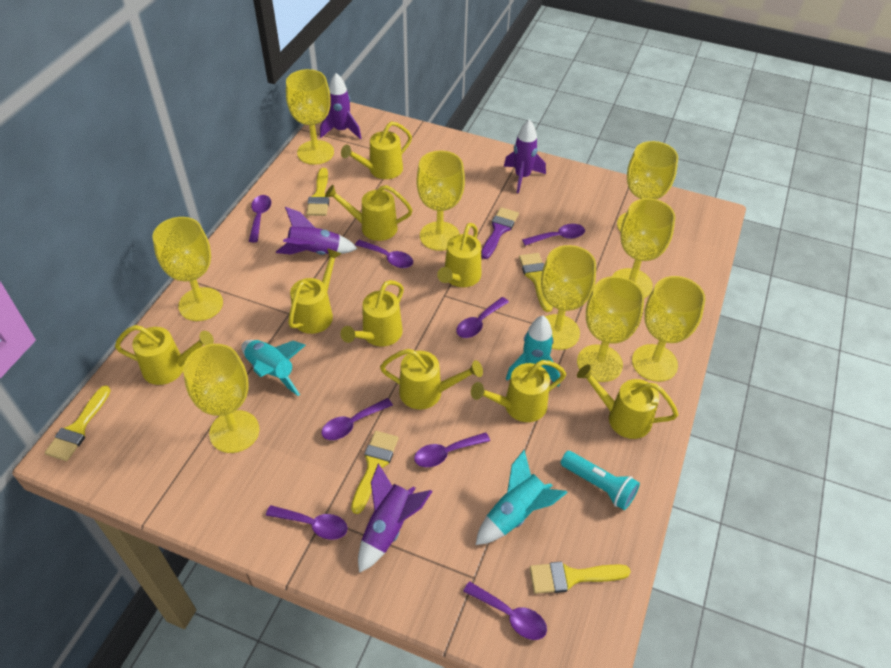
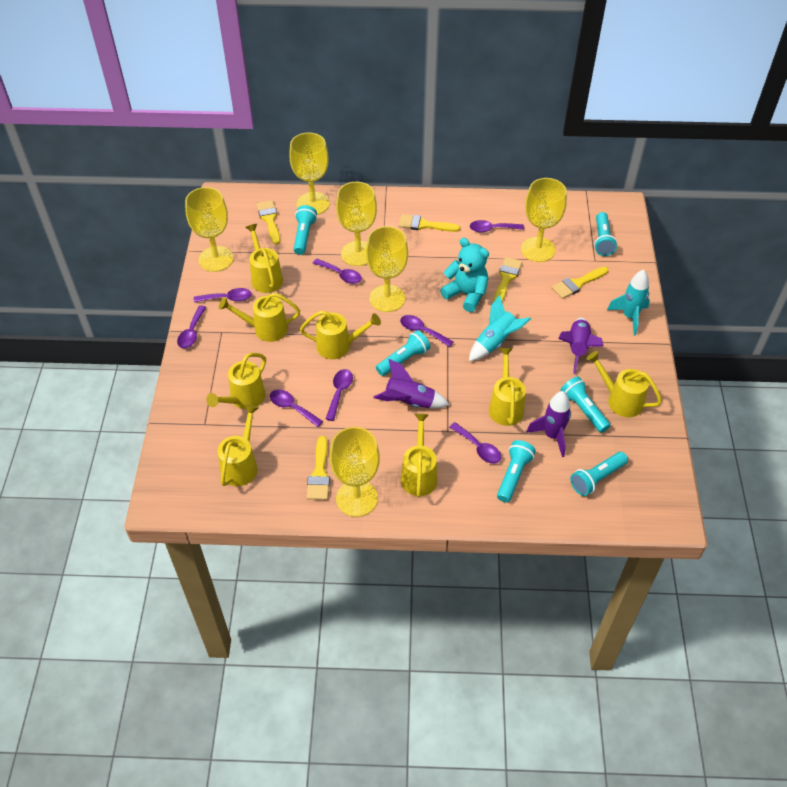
purple brush: 1 -> 0
purple rocket: 4 -> 3
turquoise flashlight: 1 -> 6
turquoise rocket: 3 -> 2
turquoise teddy bear: 0 -> 1
yellow goblet: 9 -> 6
yellow watering can: 9 -> 8

